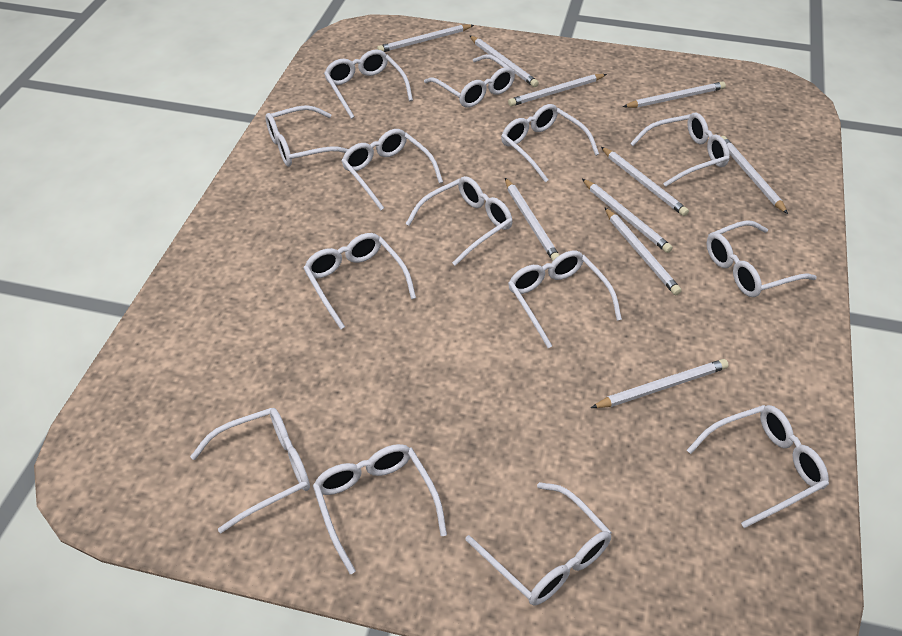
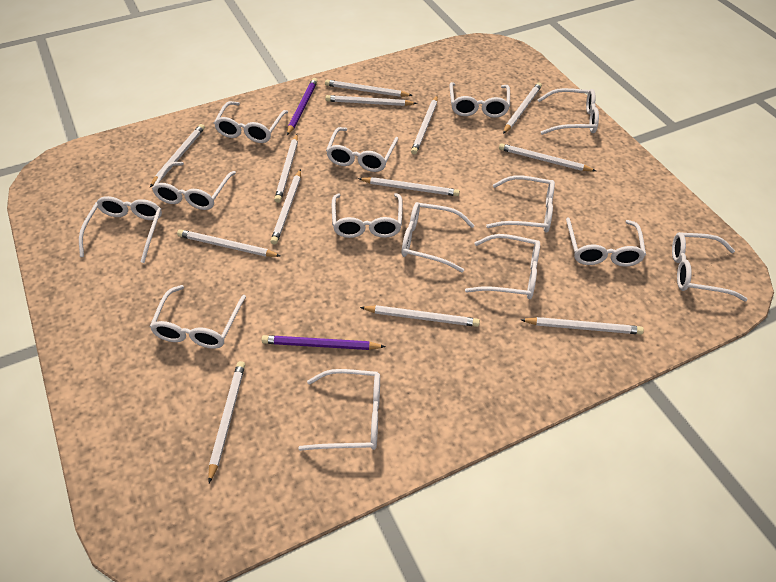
purple pencil: 0 -> 2
white pencil: 10 -> 13

